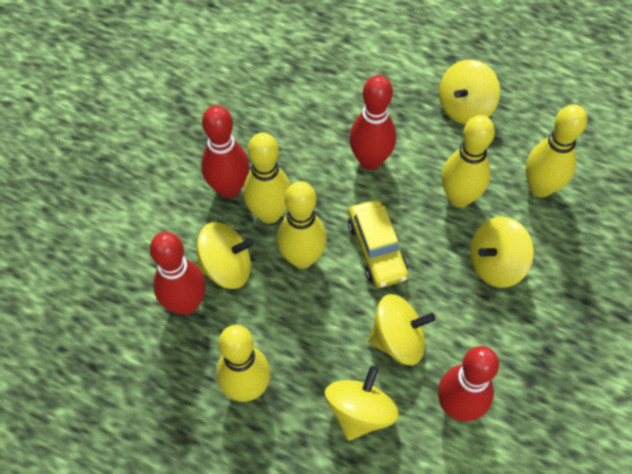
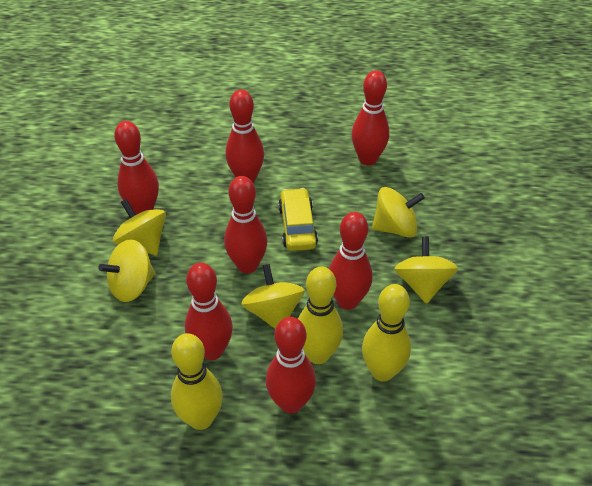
red bowling pin: 4 -> 7
yellow bowling pin: 5 -> 3

